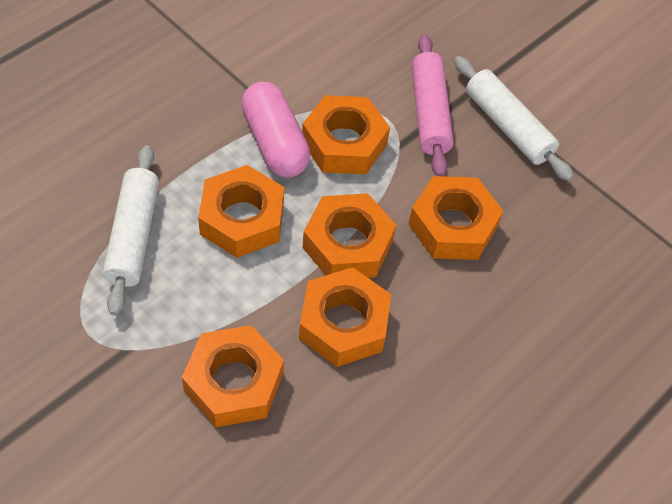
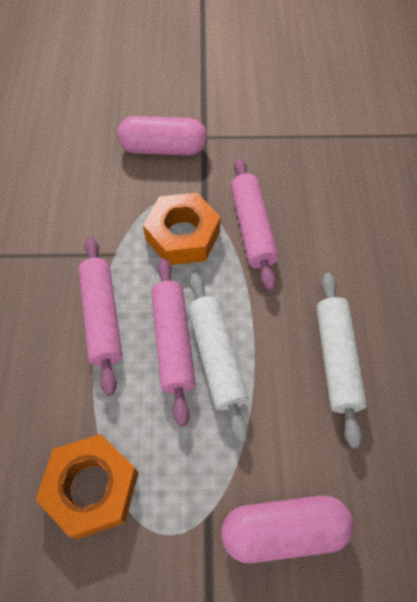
orange nut: 6 -> 2
pink capsule: 1 -> 2
pink rolling pin: 1 -> 3

